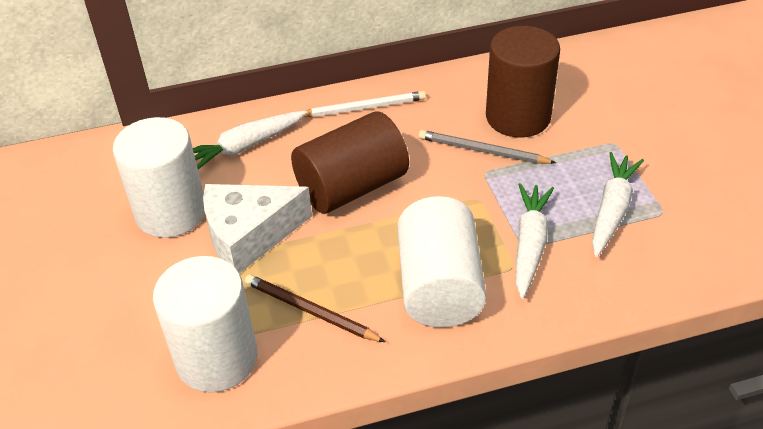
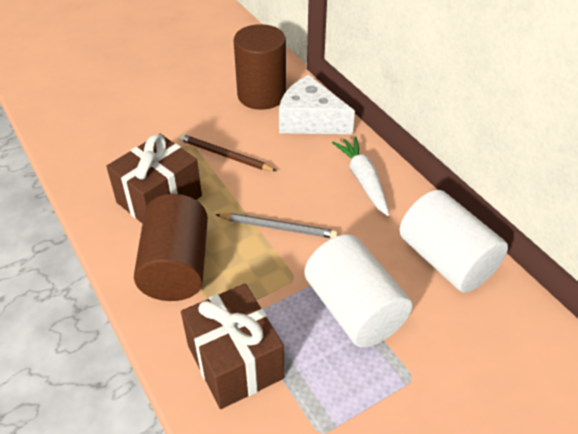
brown gift: 0 -> 2
white carrot: 3 -> 1
white cylinder: 3 -> 2
white pencil: 1 -> 0

